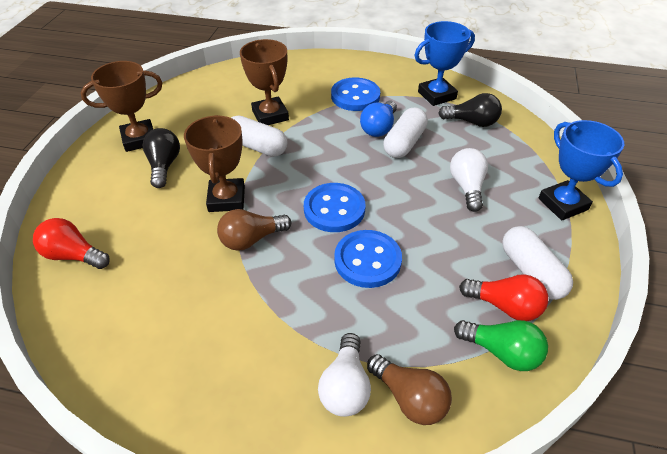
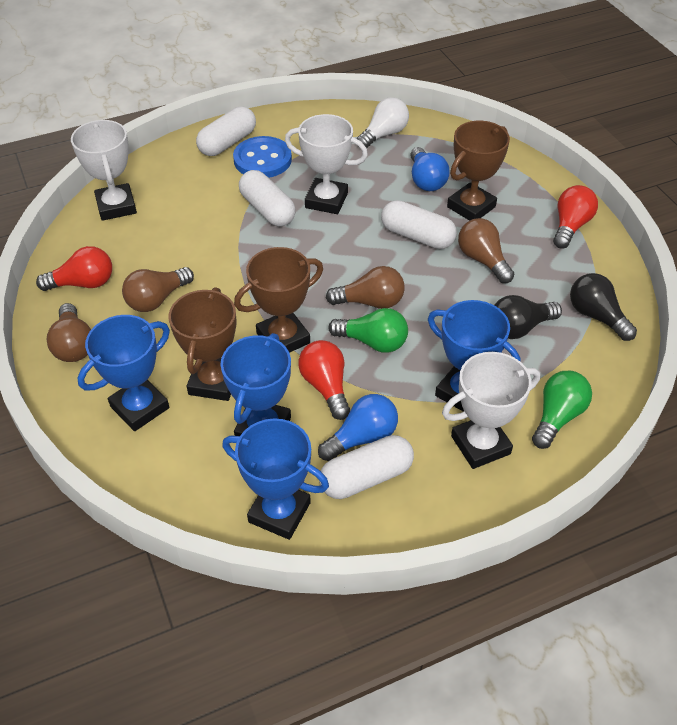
blue button: 3 -> 1
blue light bulb: 1 -> 2
blue trophy: 2 -> 4
brown light bulb: 2 -> 4
green light bulb: 1 -> 2
red light bulb: 2 -> 3
white capsule: 3 -> 4
white light bulb: 2 -> 1
white trophy: 0 -> 3

